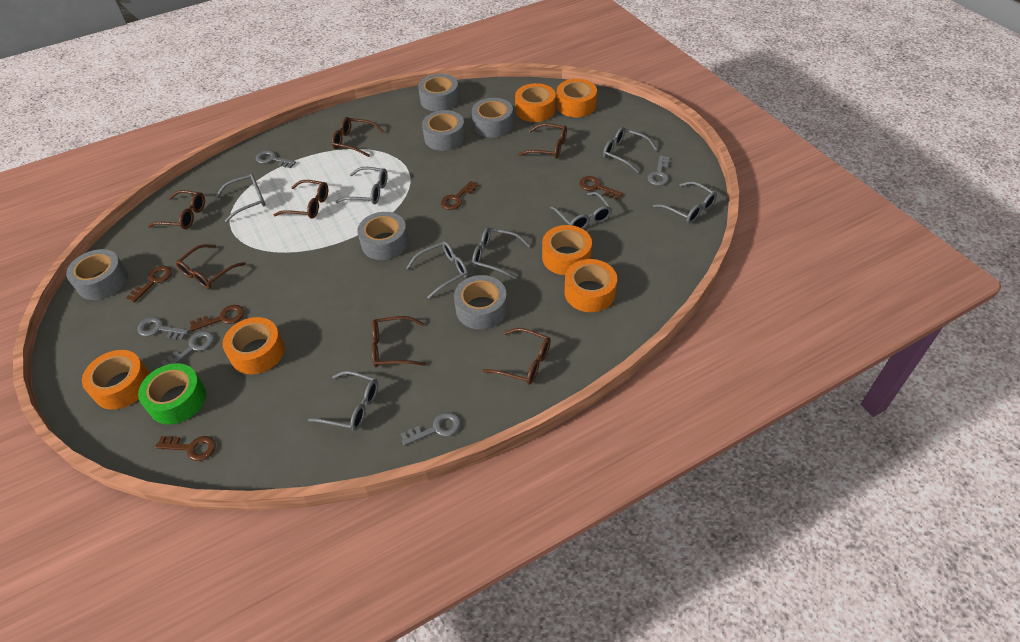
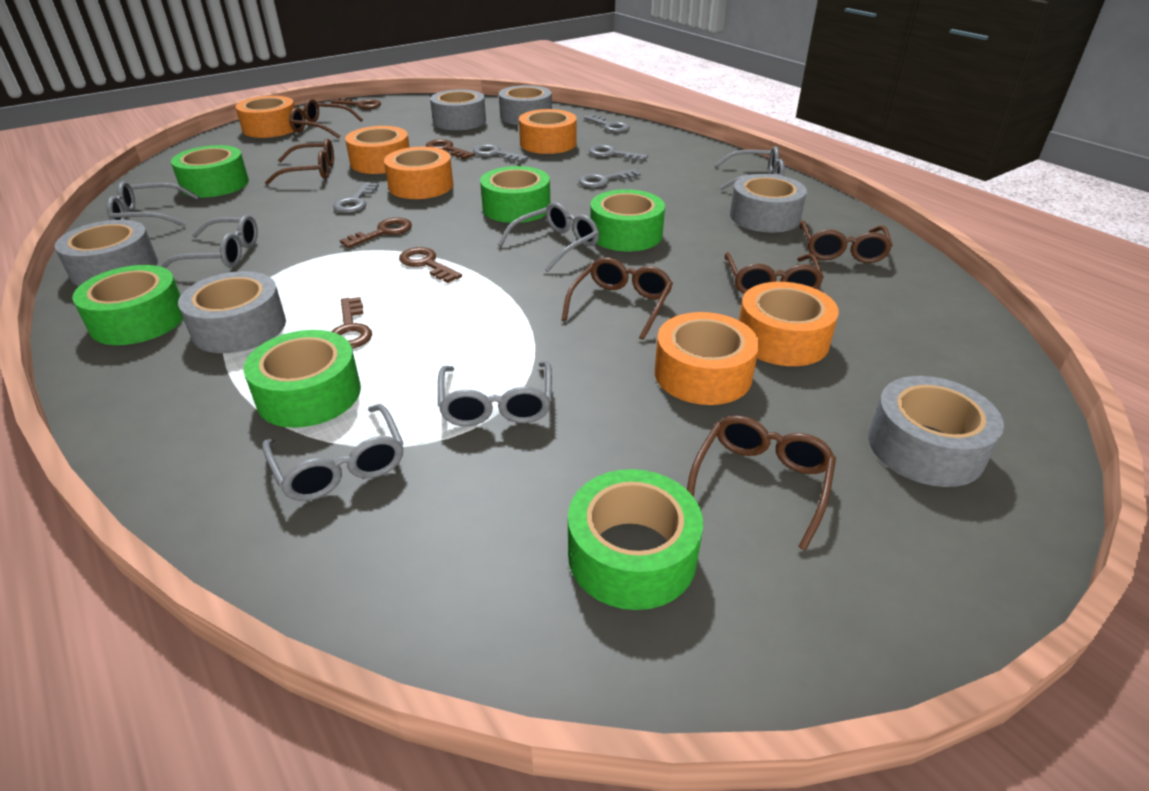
brown glasses: 7 -> 6
green tape: 1 -> 6
grey glasses: 8 -> 6

